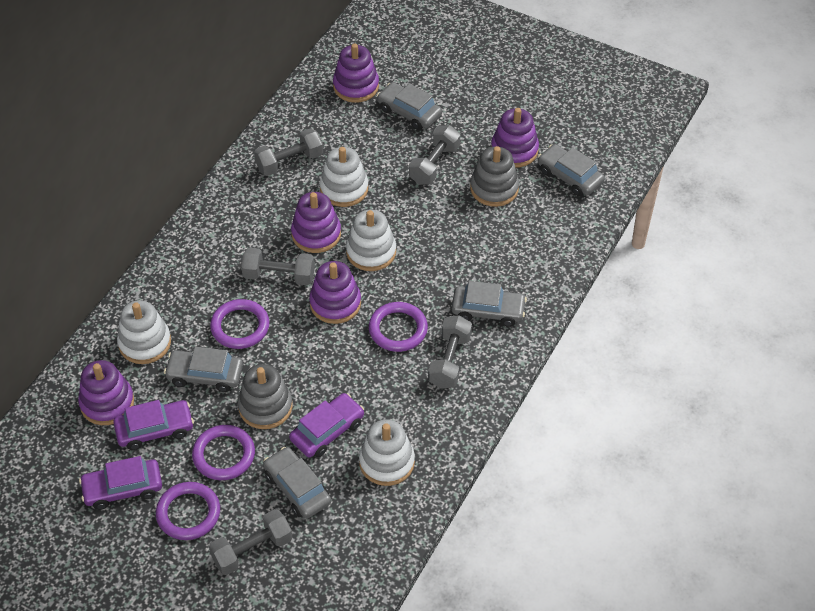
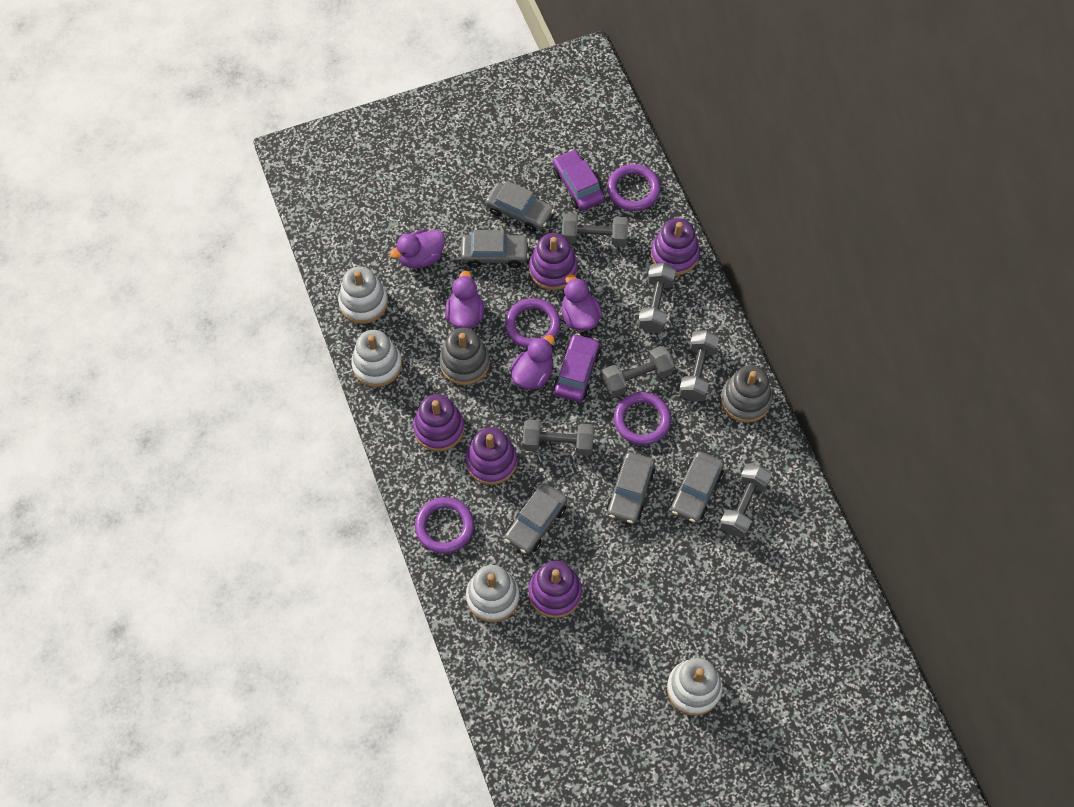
grey dumbbell: 5 -> 6
purple car: 3 -> 2
purple duck: 0 -> 4

